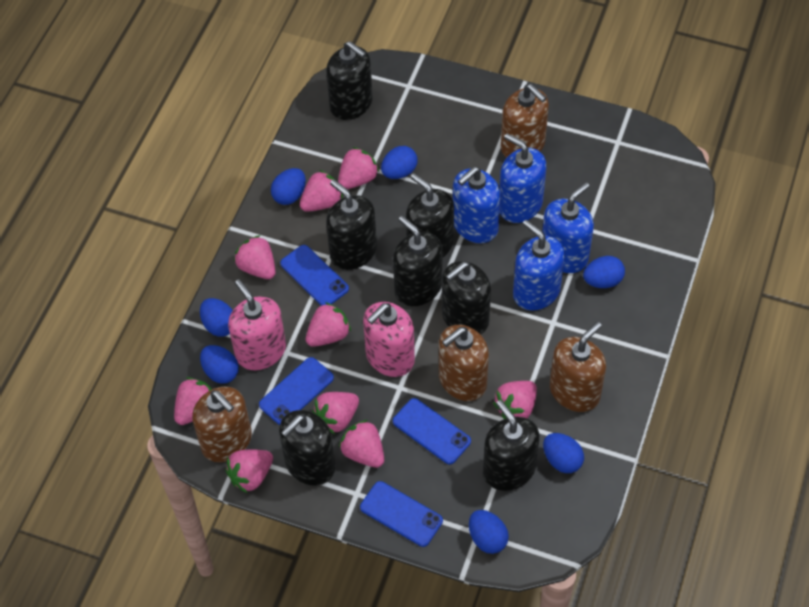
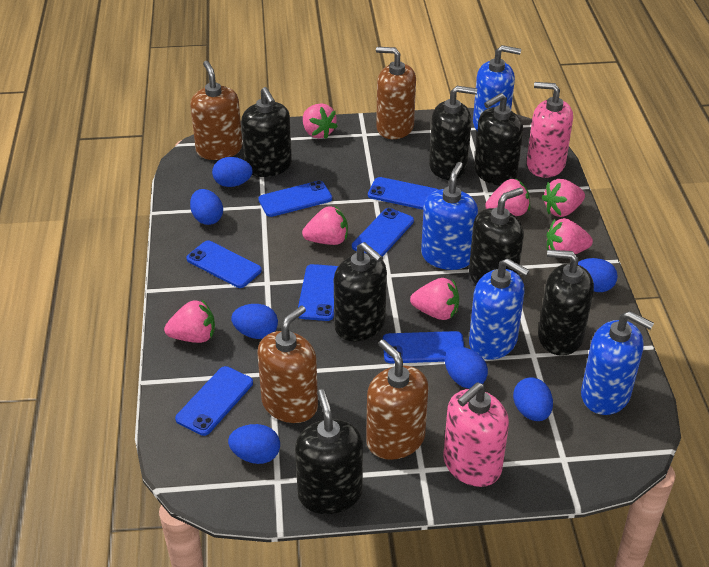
blue phone: 4 -> 7
pink strawberry: 9 -> 7

